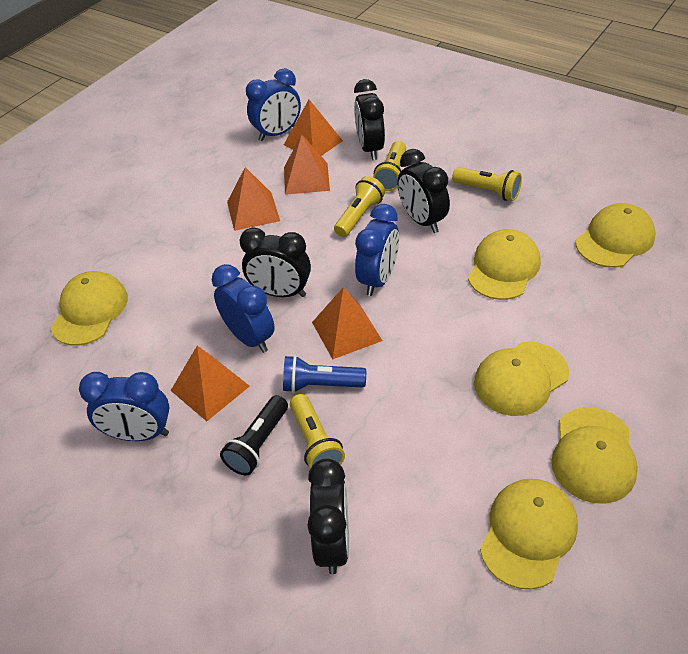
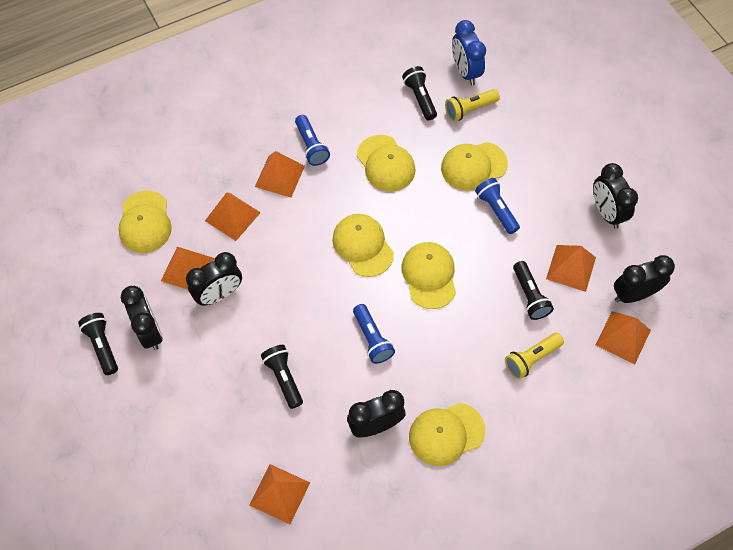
black clock: 4 -> 5
black flashlight: 1 -> 4
blue clock: 4 -> 1
blue flashlight: 1 -> 3
orange pyramid: 5 -> 6
yellow flashlight: 4 -> 2

